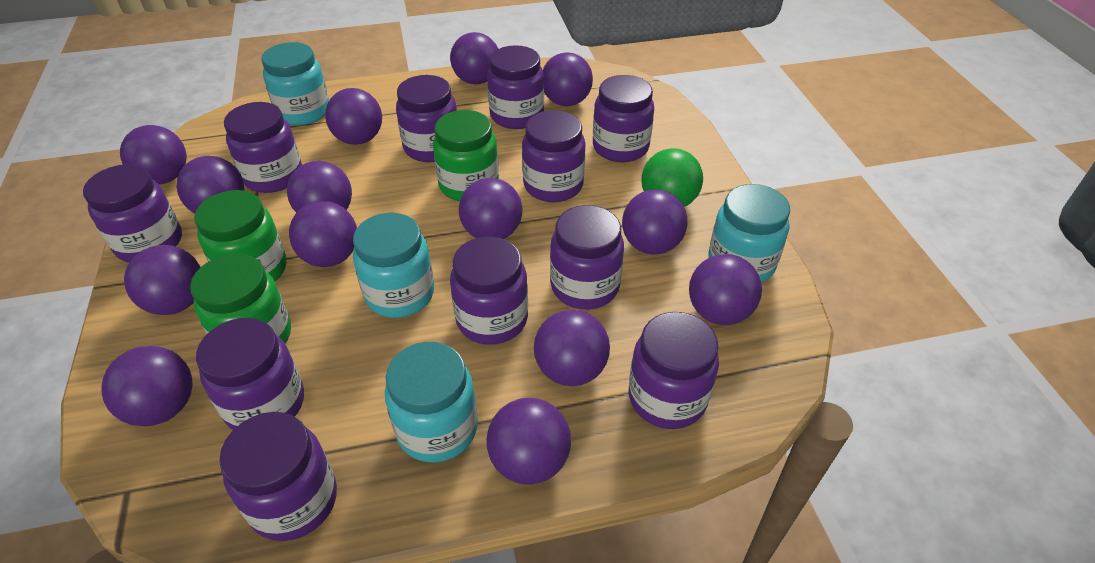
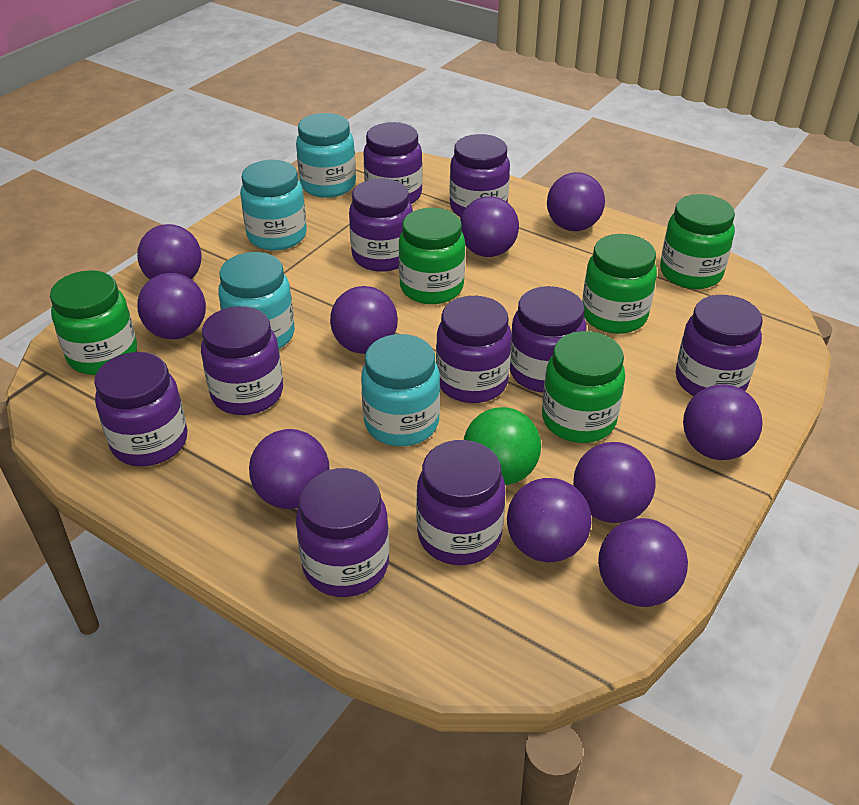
green jar: 3 -> 5
purple ball: 14 -> 10
purple jar: 11 -> 10

